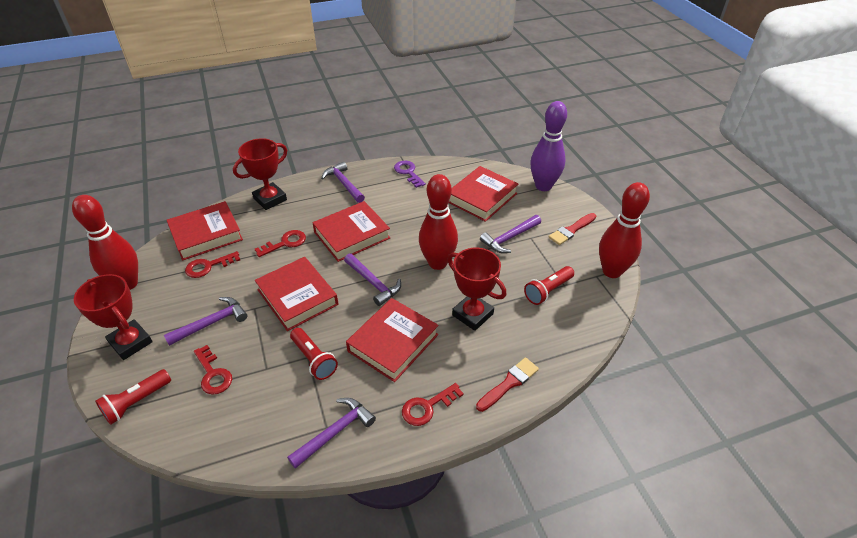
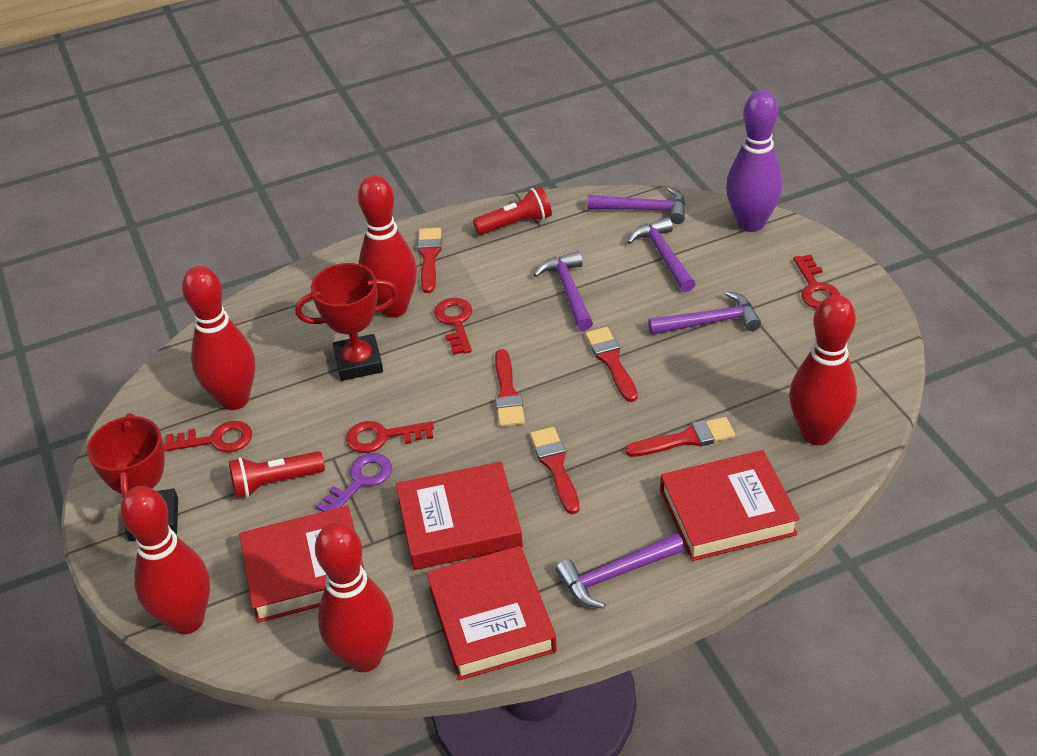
red book: 5 -> 4
red bowling pin: 3 -> 5
red brush: 2 -> 5
red flashlight: 3 -> 2
red trophy: 3 -> 2

